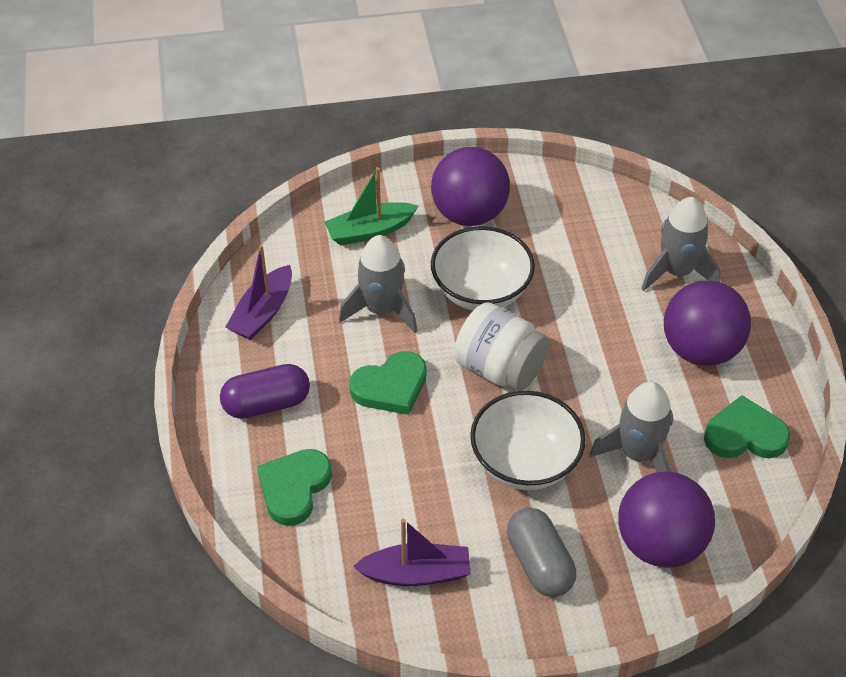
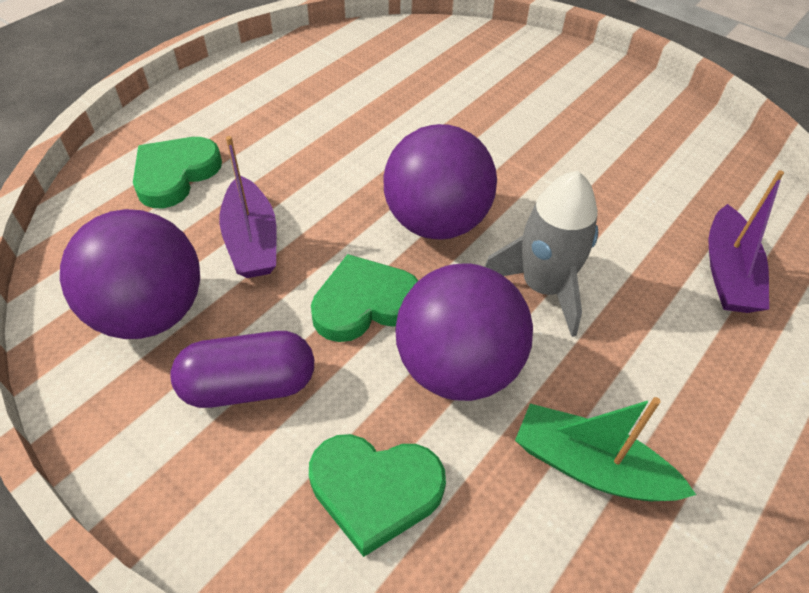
grey capsule: 1 -> 0
grey rocket: 3 -> 1
white bowl: 2 -> 0
white jar: 1 -> 0

